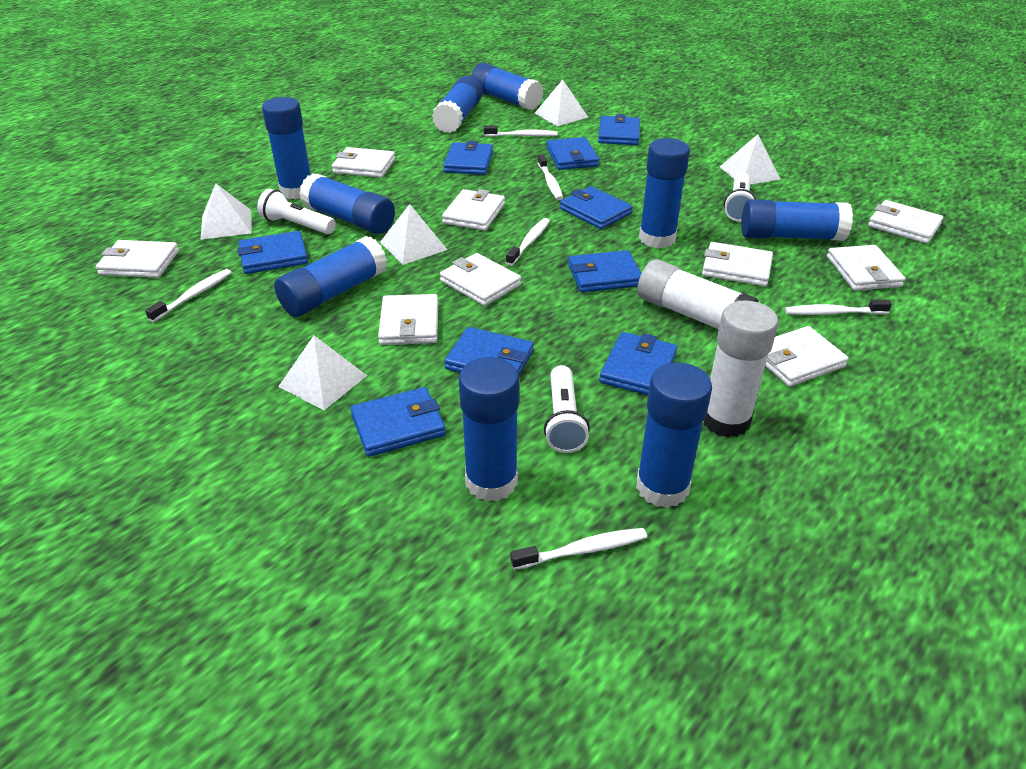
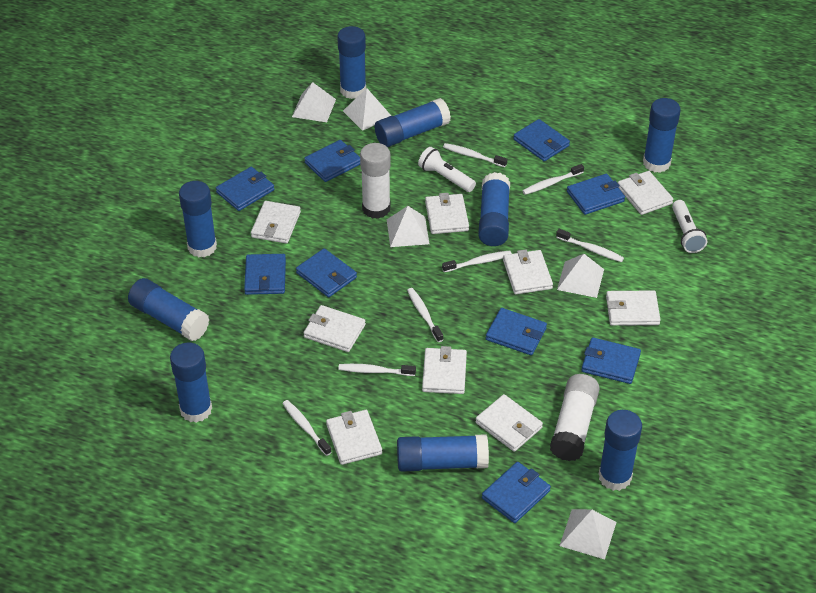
white flashlight: 3 -> 2
white toothbrush: 6 -> 7

